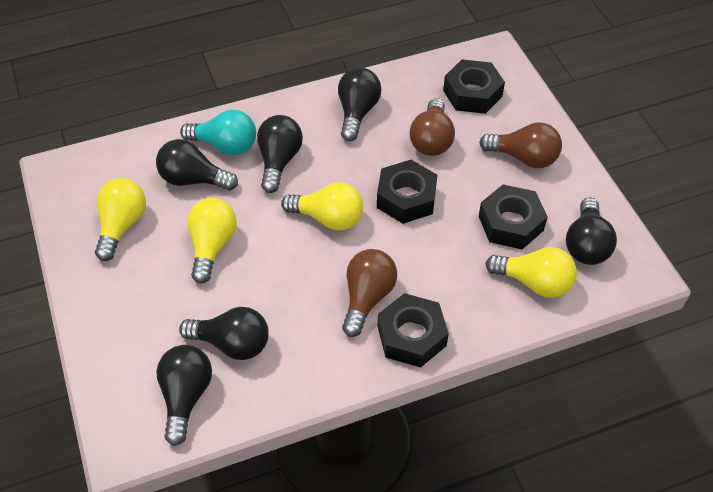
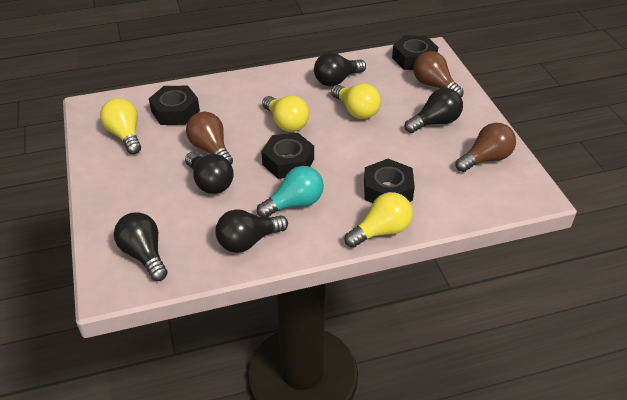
black light bulb: 6 -> 5

